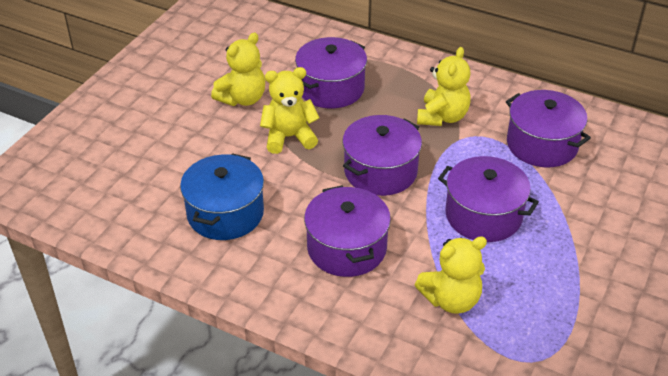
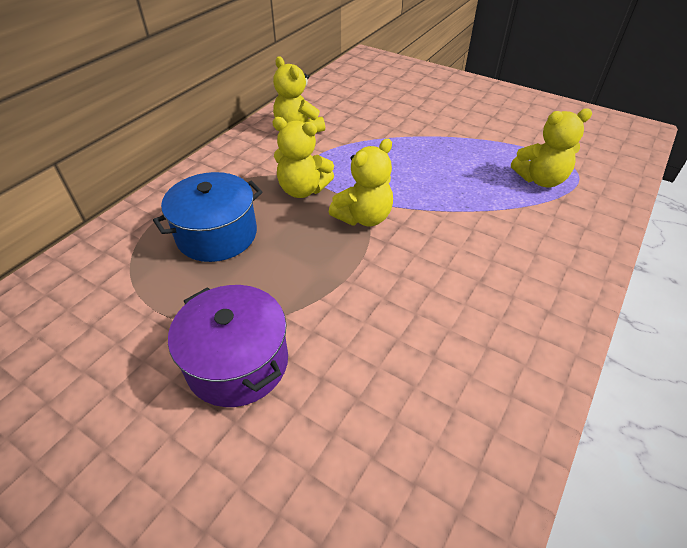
purple pot: 5 -> 1

